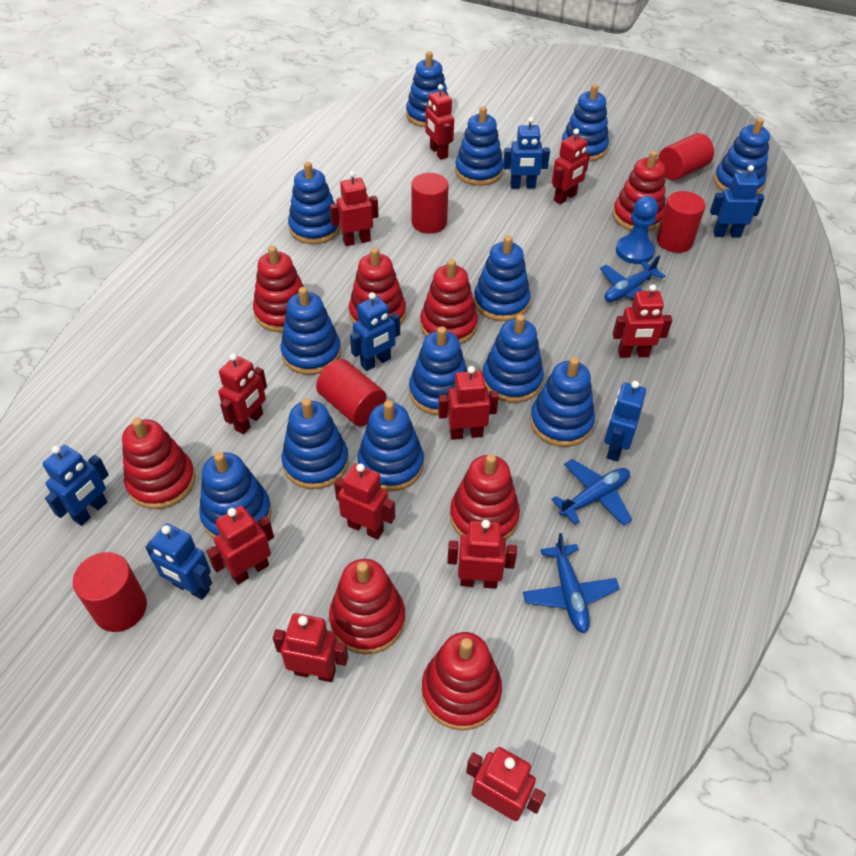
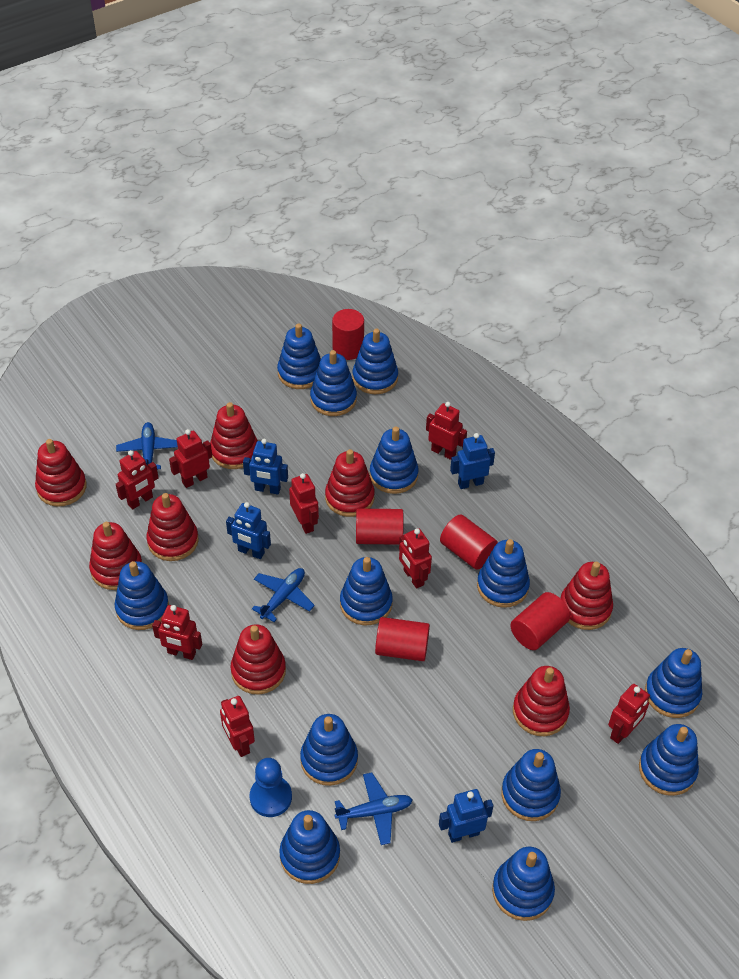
blue robot: 6 -> 4
red robot: 11 -> 8

